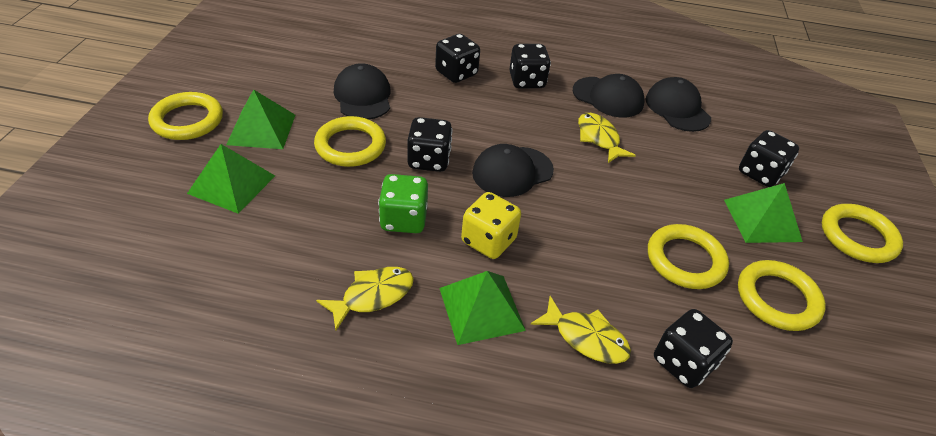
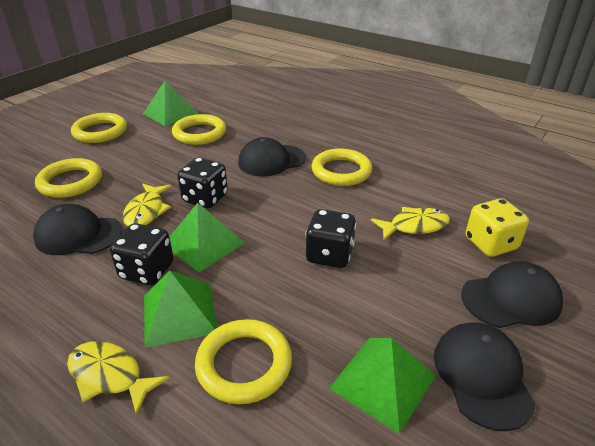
black dice: 5 -> 3
green dice: 1 -> 0

